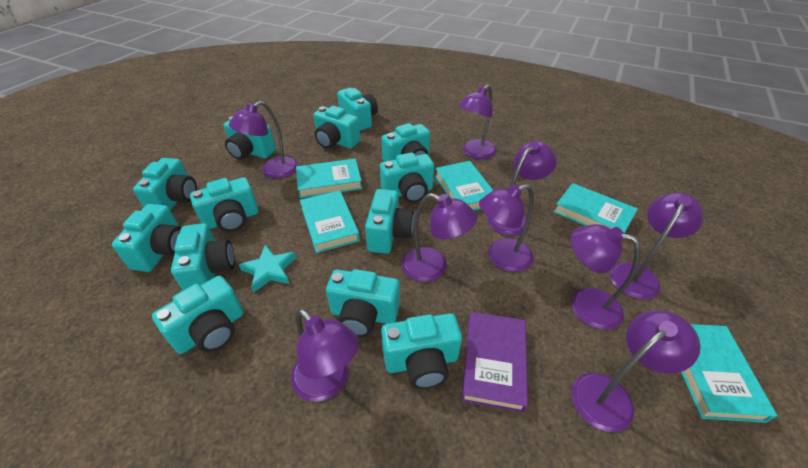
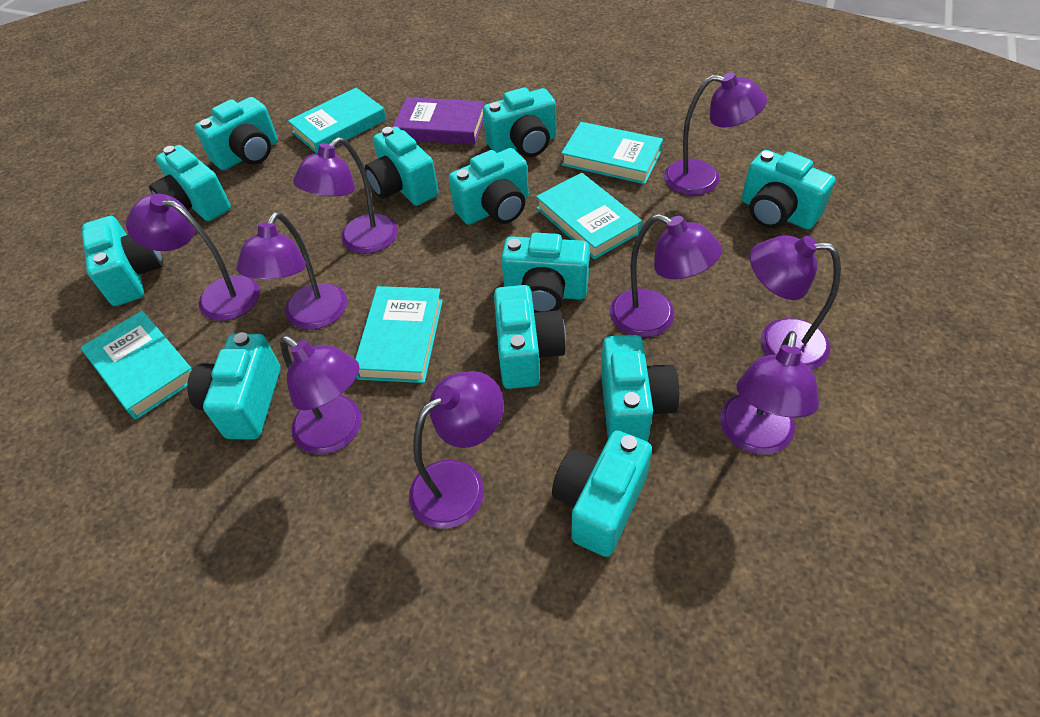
turquoise camera: 13 -> 12
turquoise star: 1 -> 0

